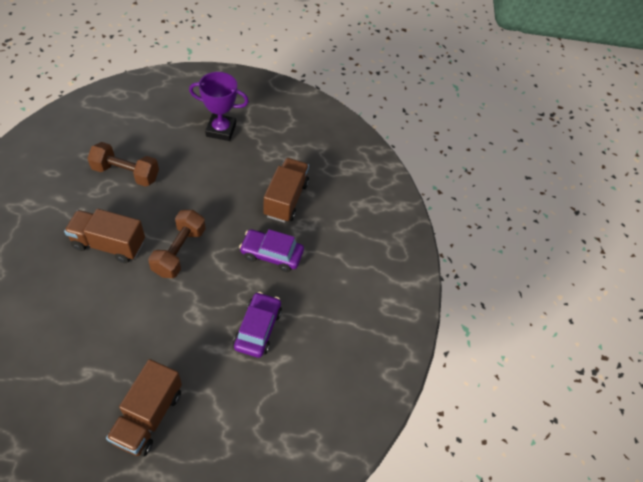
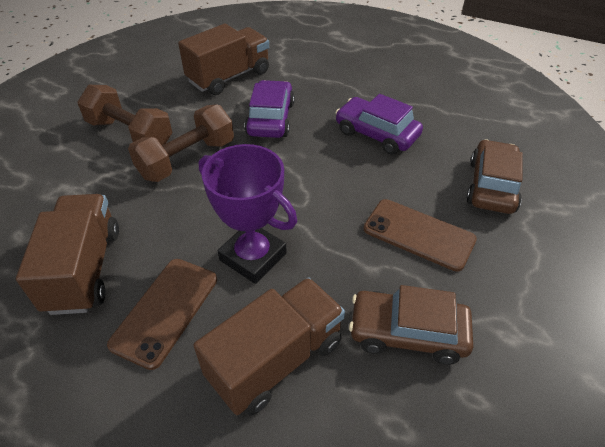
brown car: 0 -> 2
brown phone: 0 -> 2

